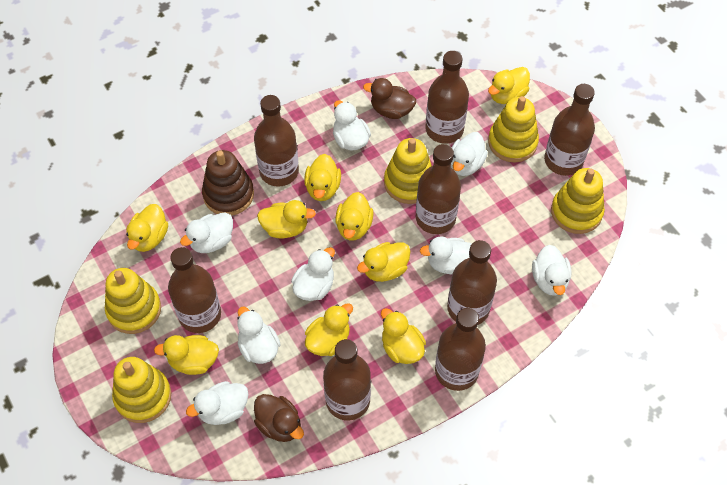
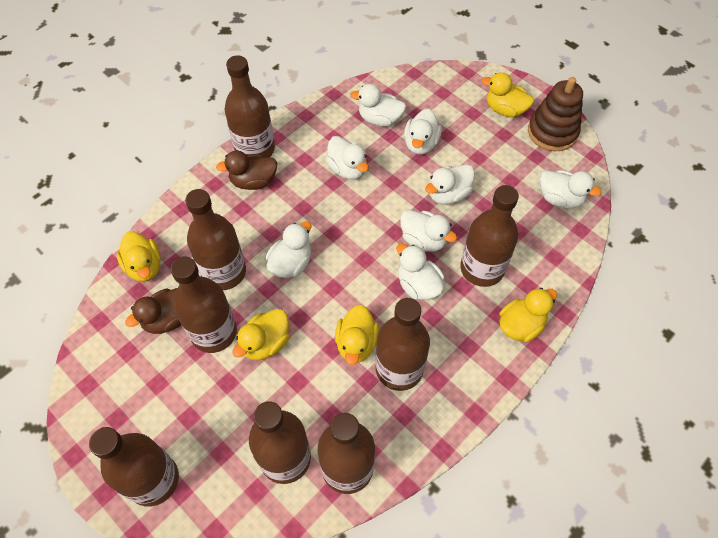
yellow duck: 9 -> 5
yellow stacking toy: 5 -> 0

